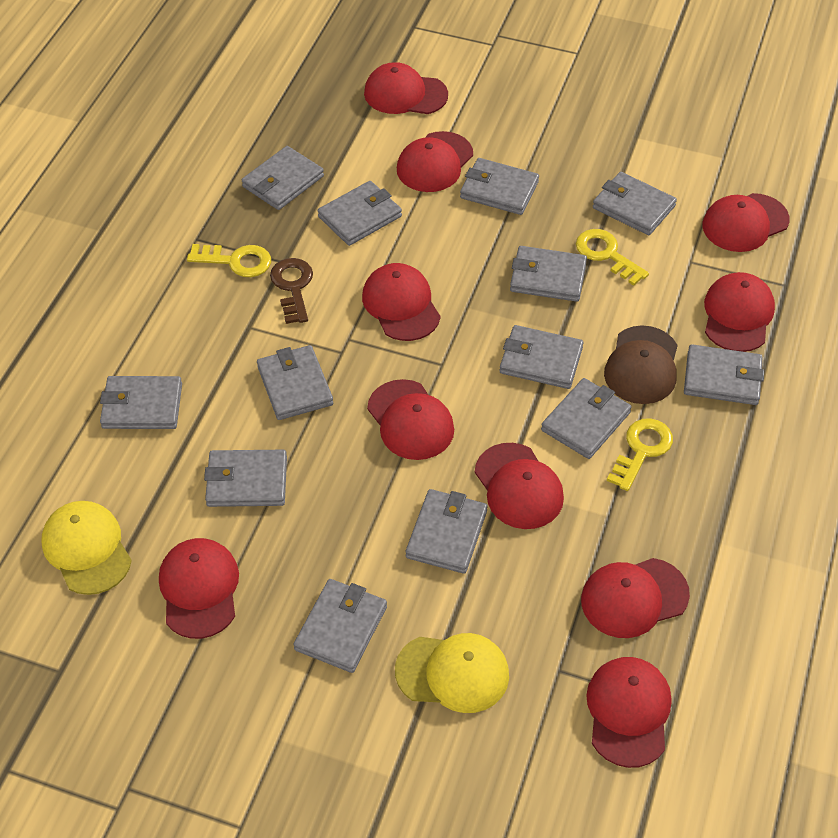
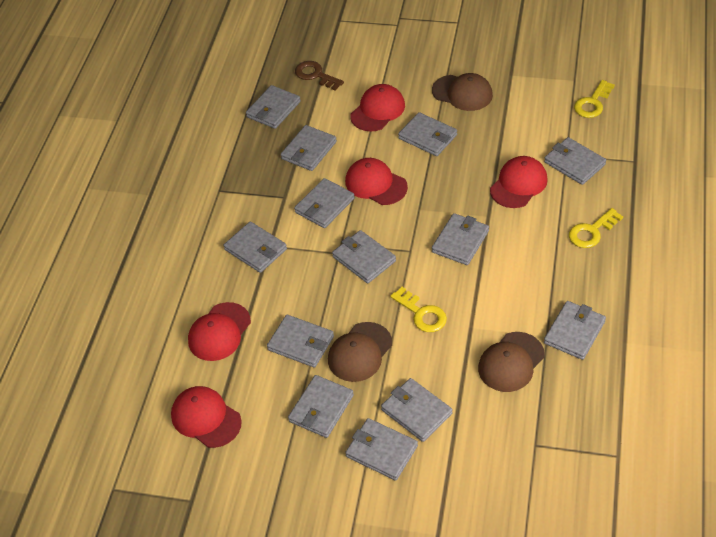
brown cap: 1 -> 3
red cap: 10 -> 5
yellow cap: 2 -> 0

